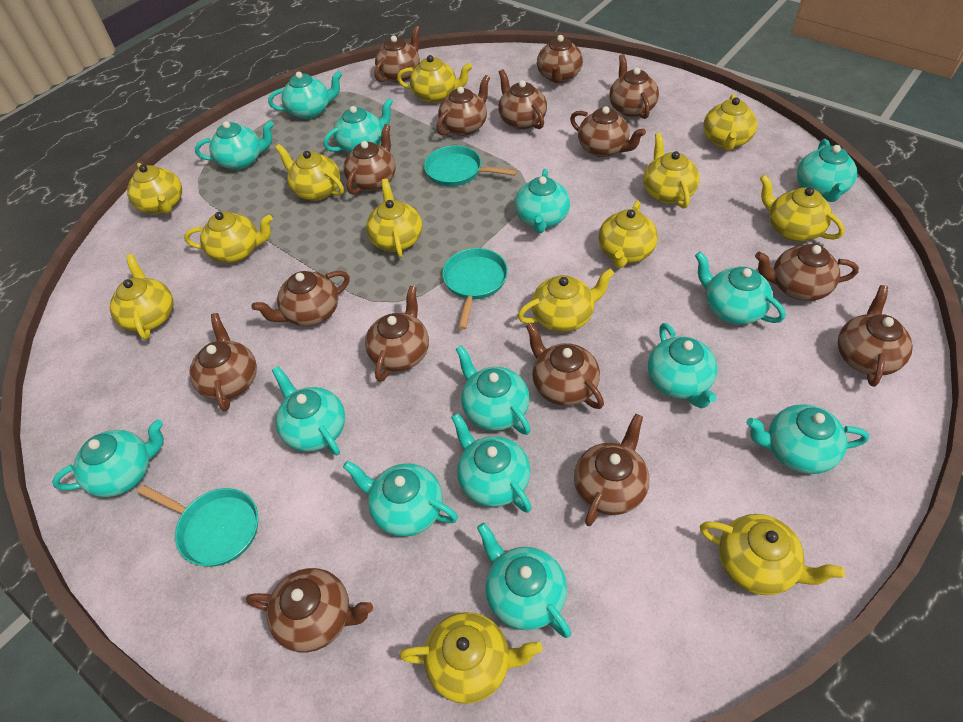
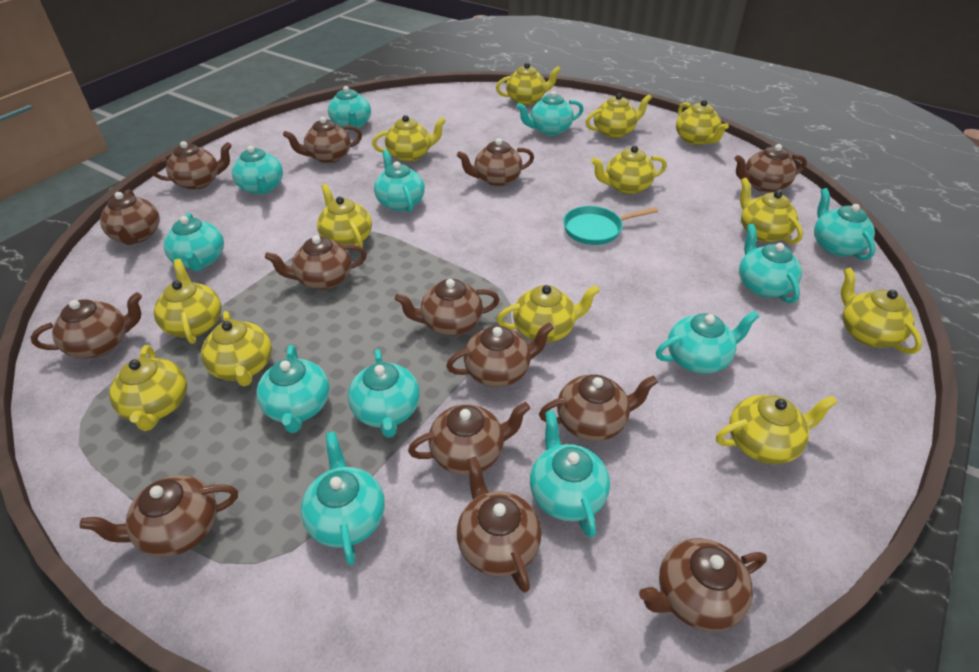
brown teapot: 15 -> 14
turquoise pan: 3 -> 1
turquoise teapot: 14 -> 12

